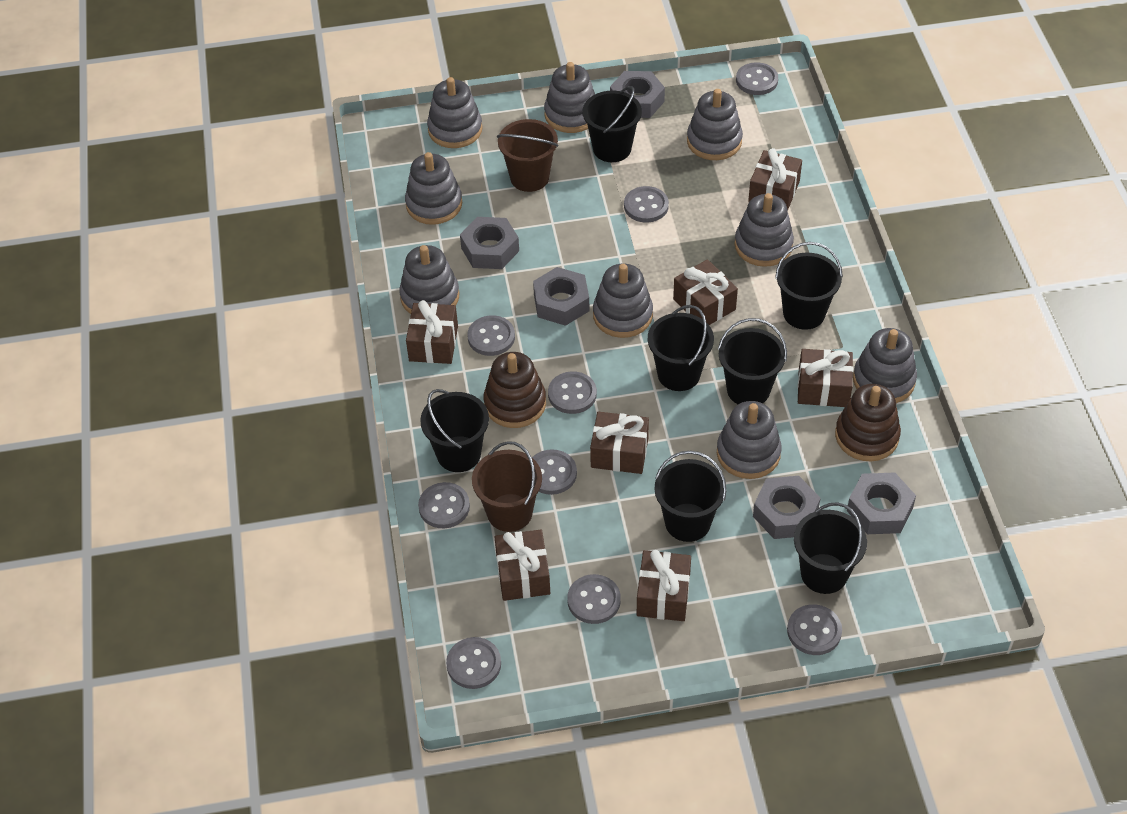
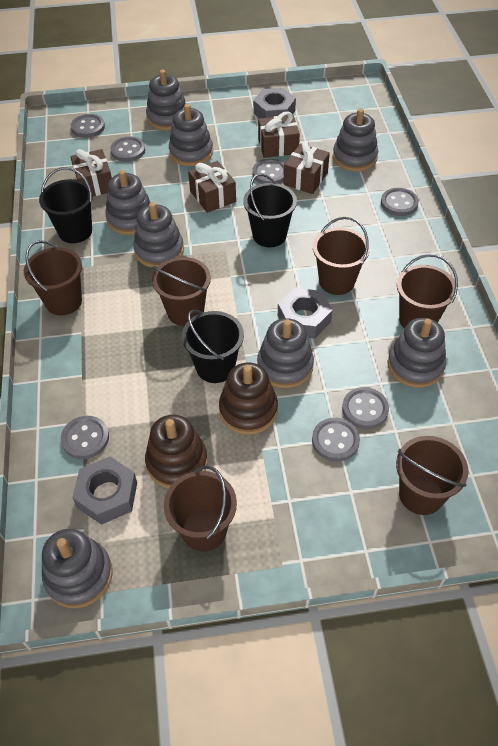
black bucket: 7 -> 3
brown bucket: 2 -> 6
brown gift: 7 -> 4
grey button: 9 -> 7
grey nut: 5 -> 3
grey stacking toy: 9 -> 8

